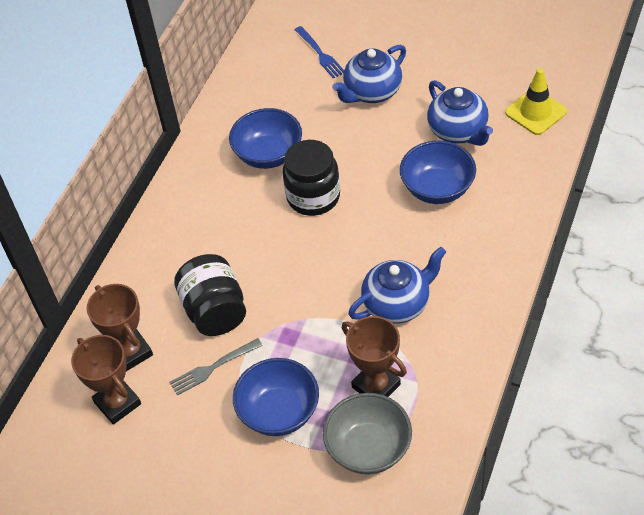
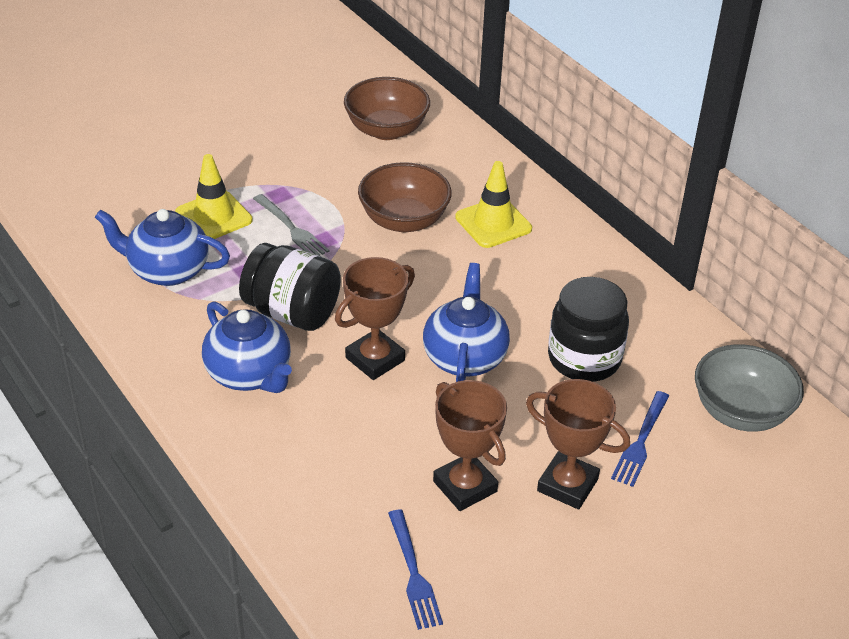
blue bowl: 3 -> 0
blue fork: 1 -> 2
brown bowl: 0 -> 2
yellow traffic cone: 1 -> 2

